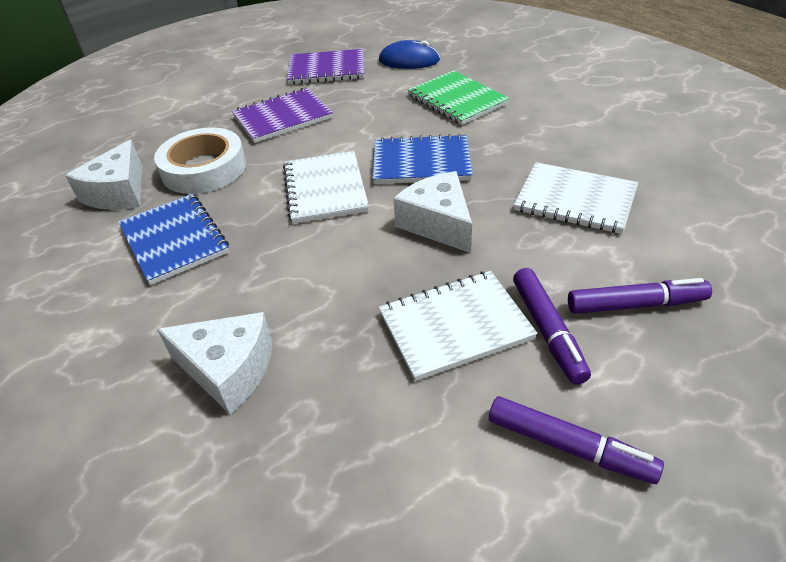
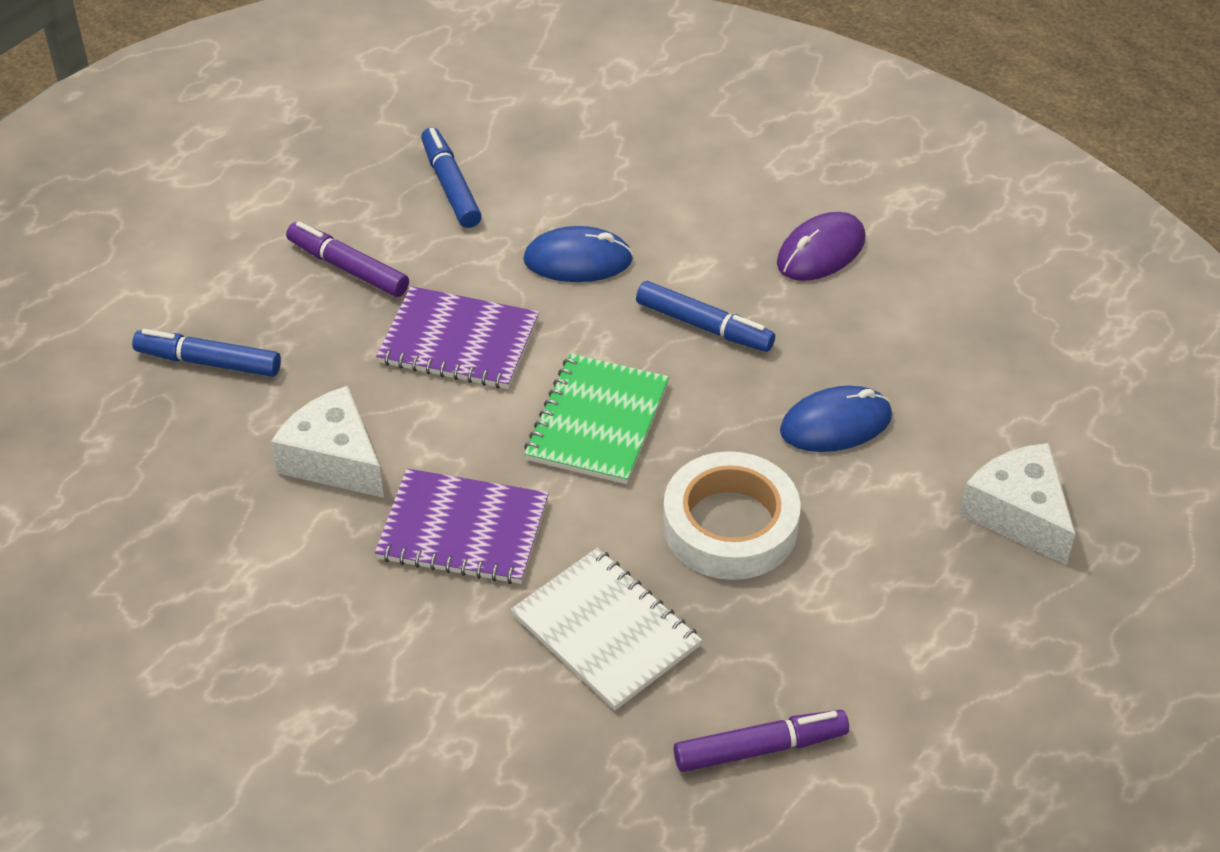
blue marker: 0 -> 3
blue mouse: 1 -> 2
blue notebook: 2 -> 0
purple marker: 3 -> 2
purple mouse: 0 -> 1
white cheese: 3 -> 2
white notebook: 3 -> 1

